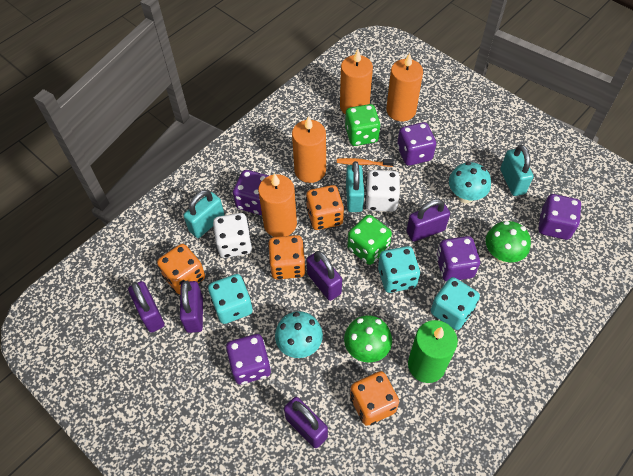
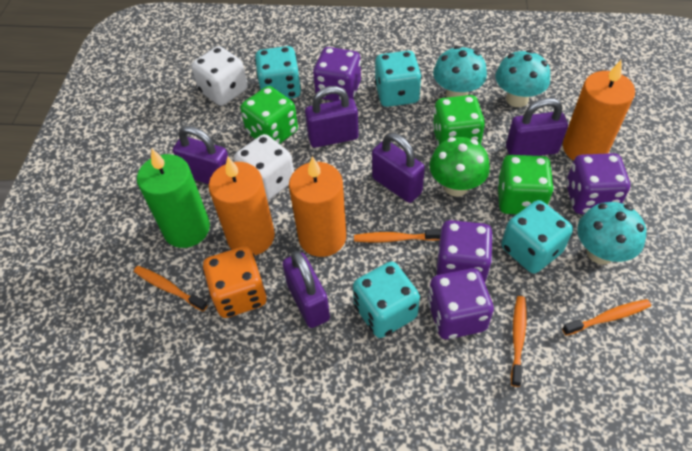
green dice: 2 -> 3
green mushroom: 2 -> 1
orange candle: 4 -> 3
orange dice: 4 -> 1
orange toothbrush: 1 -> 4
purple dice: 5 -> 4
turquoise dice: 3 -> 4
turquoise mushroom: 2 -> 3
turquoise padlock: 3 -> 0

